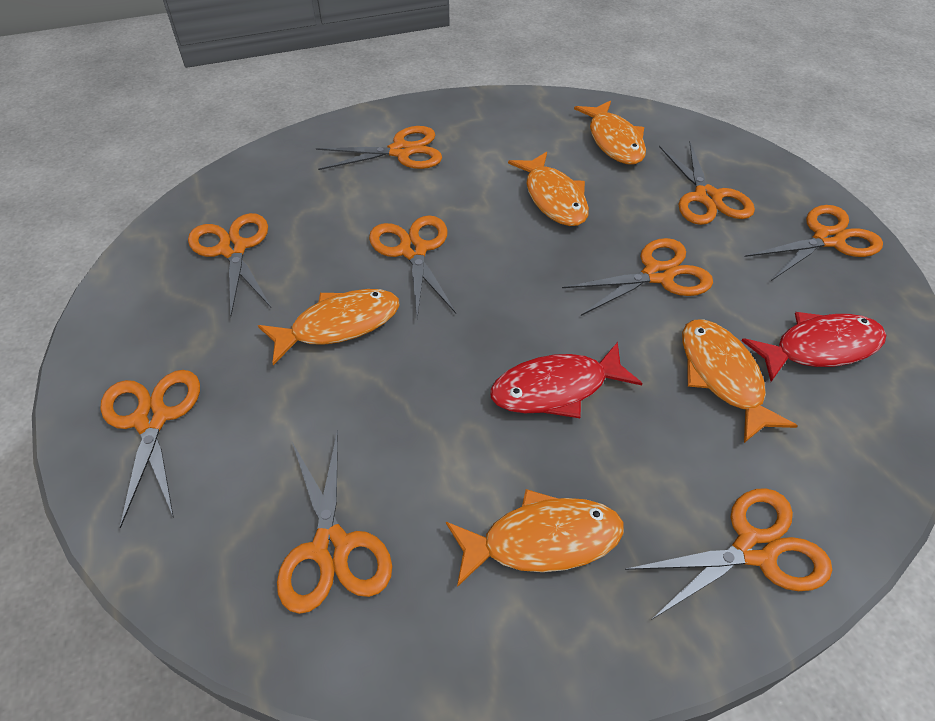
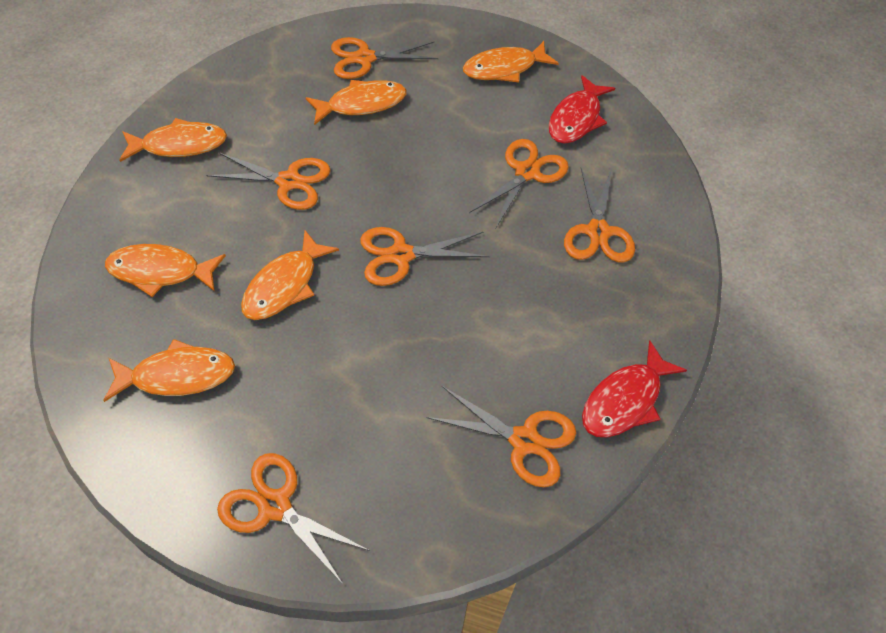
orange fish: 5 -> 6
orange scissors: 9 -> 7

